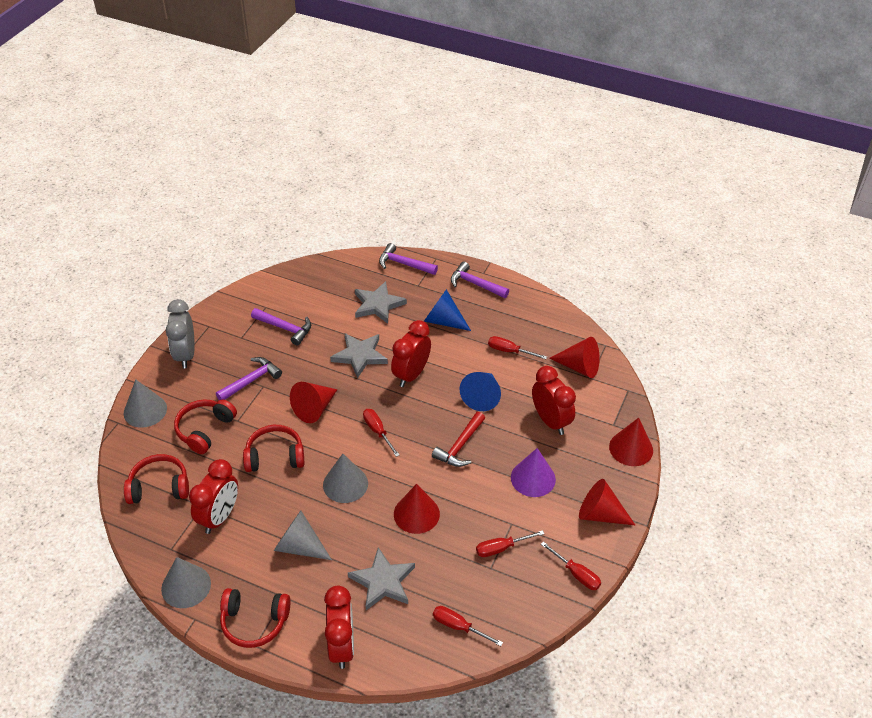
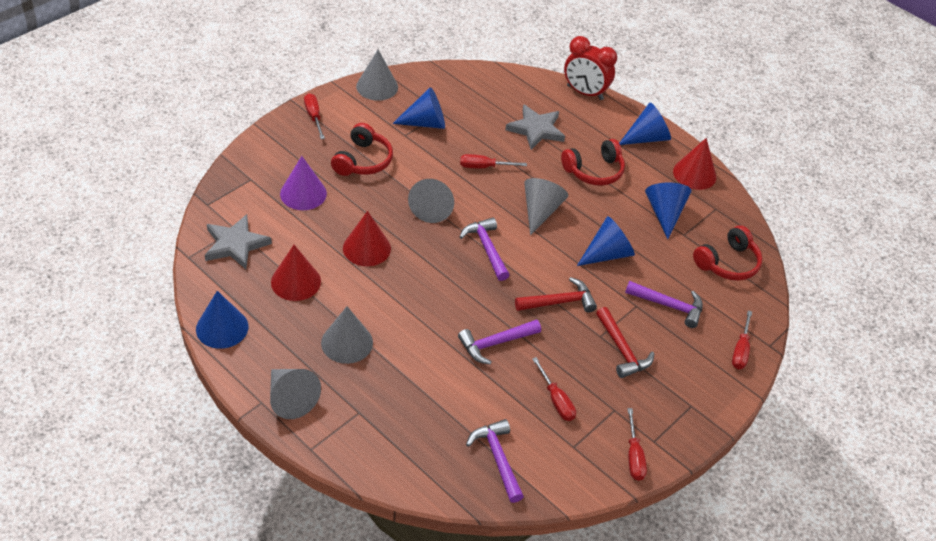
blue cone: 2 -> 5
grey clock: 1 -> 0
grey cone: 4 -> 5
grey star: 3 -> 2
red clock: 4 -> 1
red cone: 5 -> 3
red hammer: 1 -> 2
red headphones: 4 -> 3

